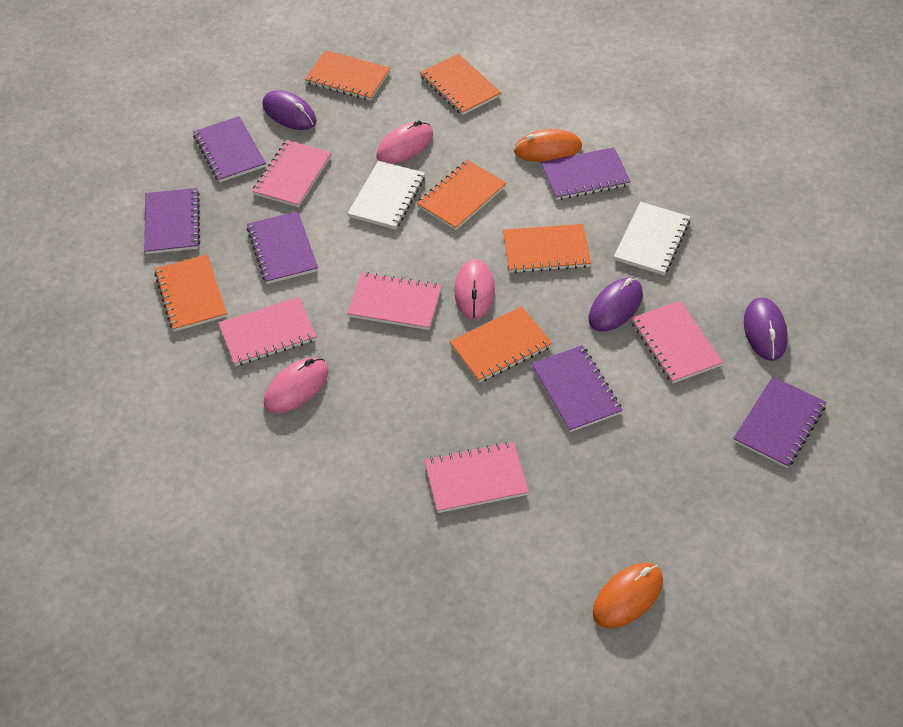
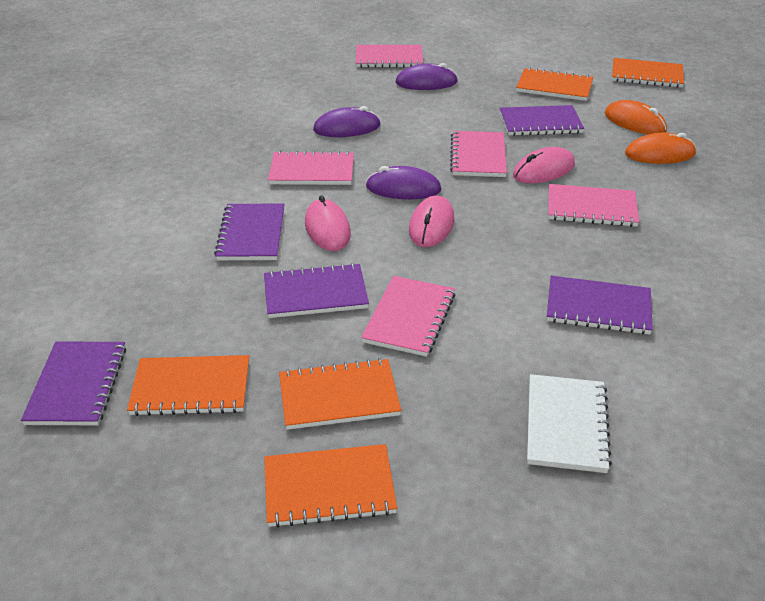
orange notebook: 6 -> 5
purple notebook: 6 -> 5
white notebook: 2 -> 1

